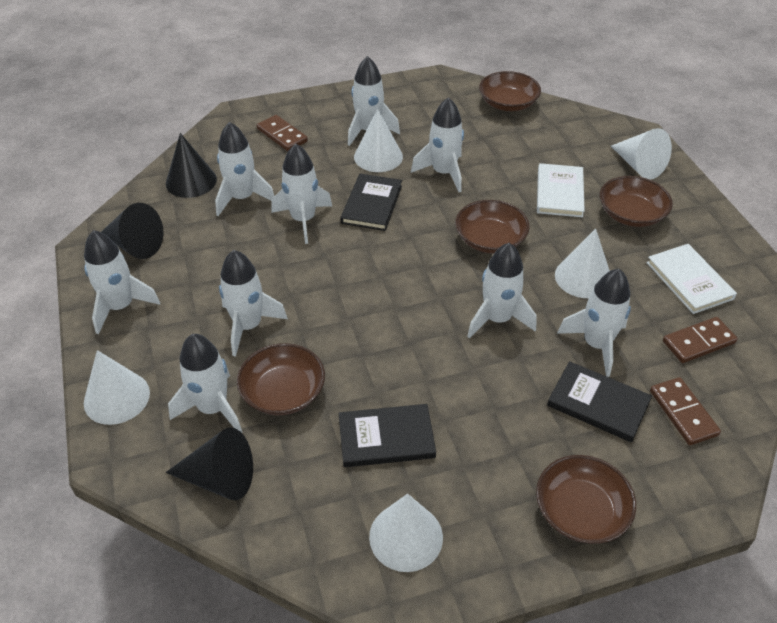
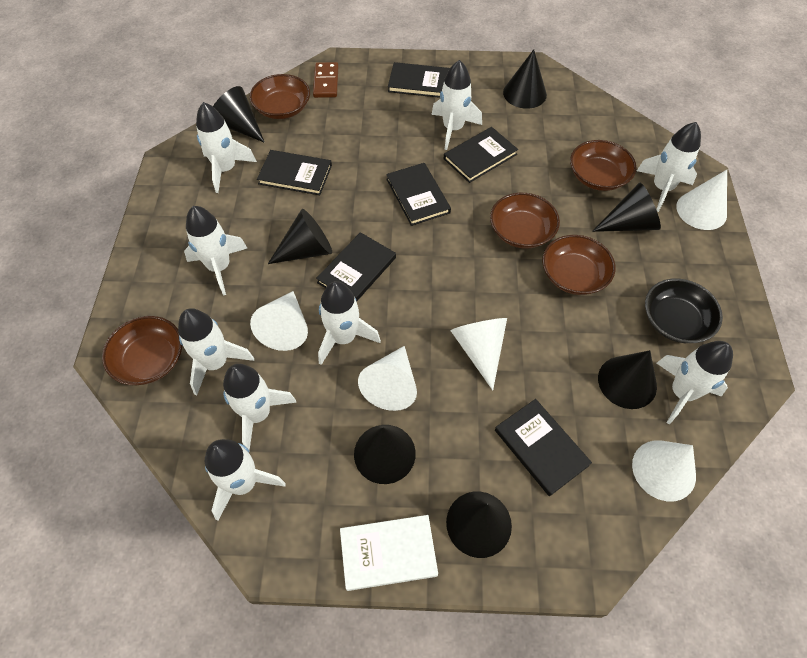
black book: 3 -> 6
black bowl: 0 -> 1
black cone: 3 -> 7
brown domino: 3 -> 1
white book: 2 -> 1

